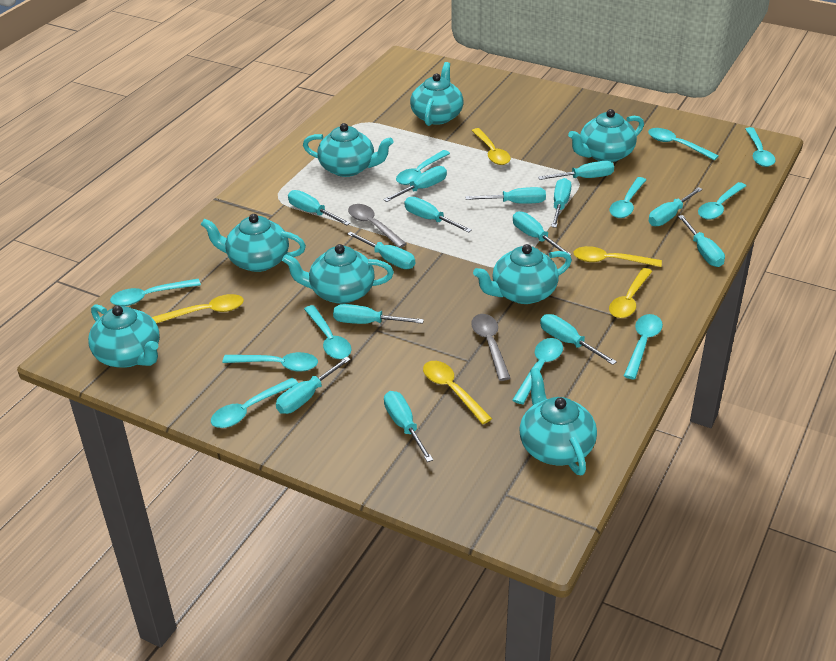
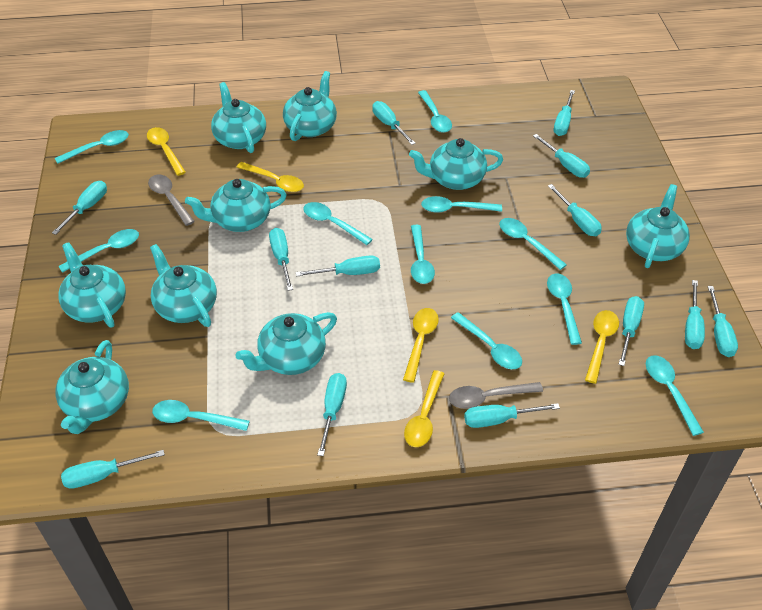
turquoise screwdriver: 14 -> 13
turquoise teapot: 8 -> 9

